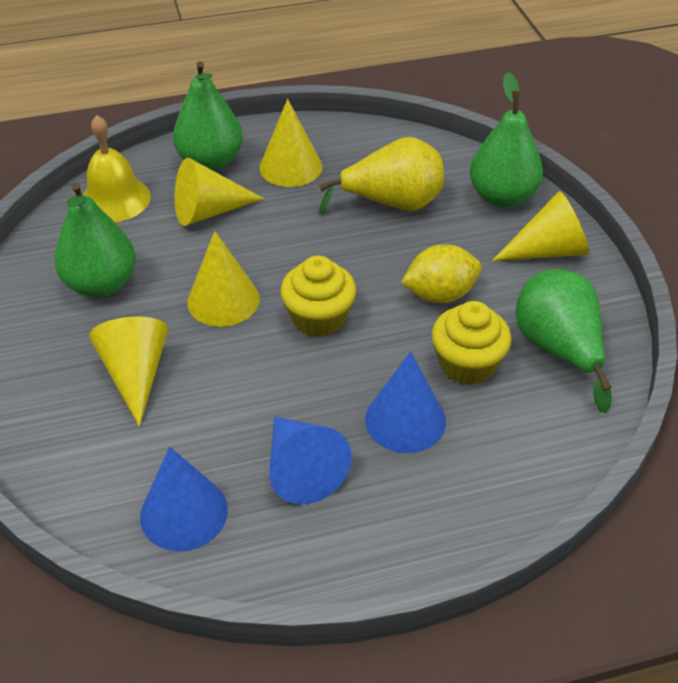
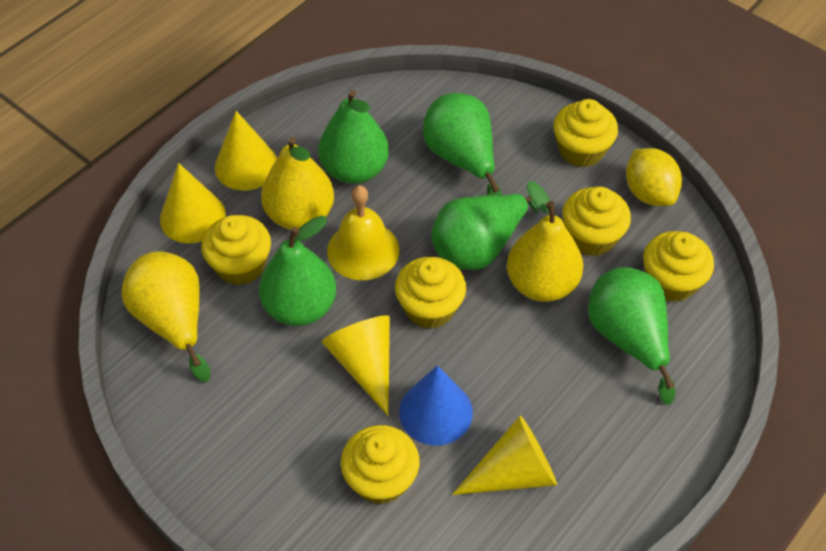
blue cone: 3 -> 1
green pear: 4 -> 5
yellow cone: 5 -> 4
yellow cupcake: 2 -> 6
yellow pear: 1 -> 3

